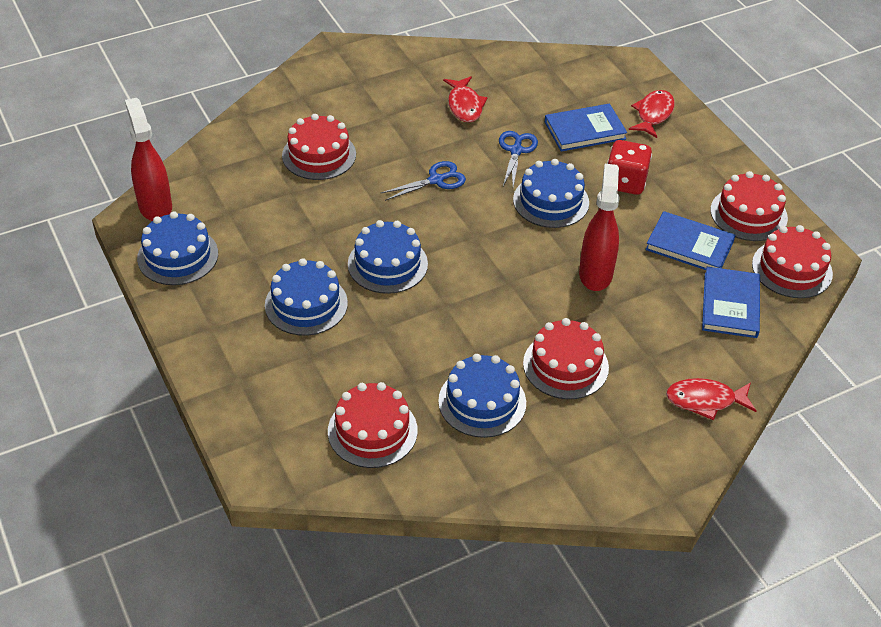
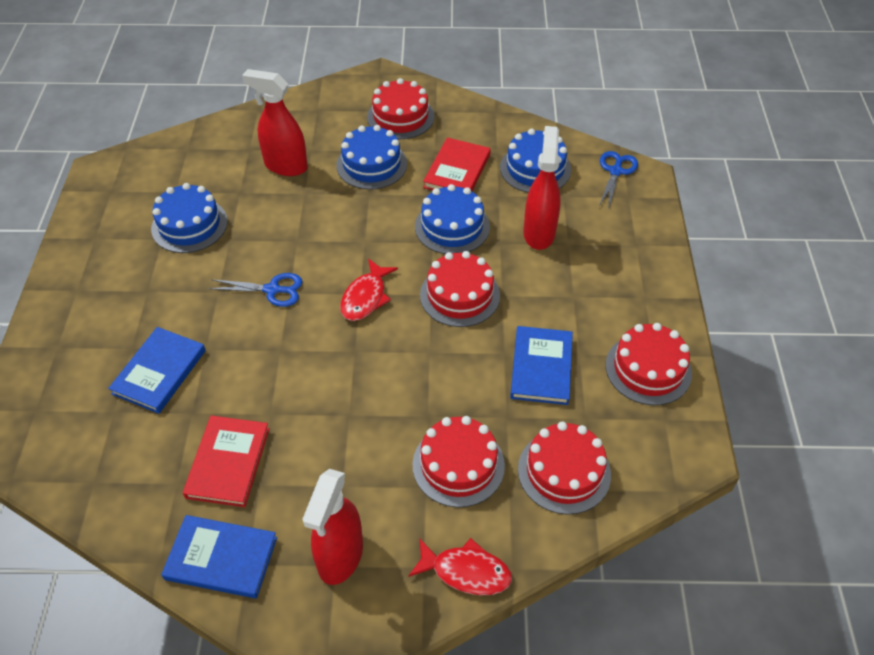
blue cake: 5 -> 4
red book: 0 -> 2
red dice: 1 -> 0
red fish: 3 -> 2
red spray bottle: 2 -> 3

